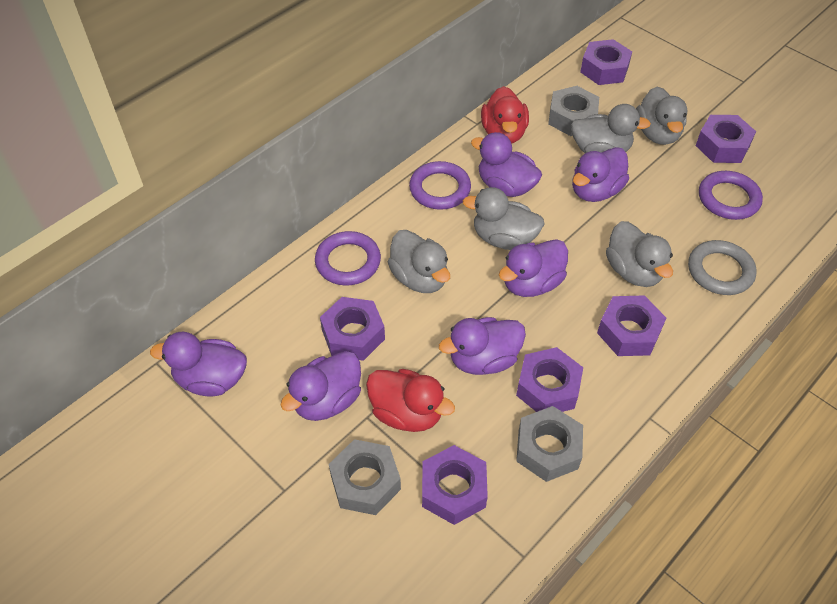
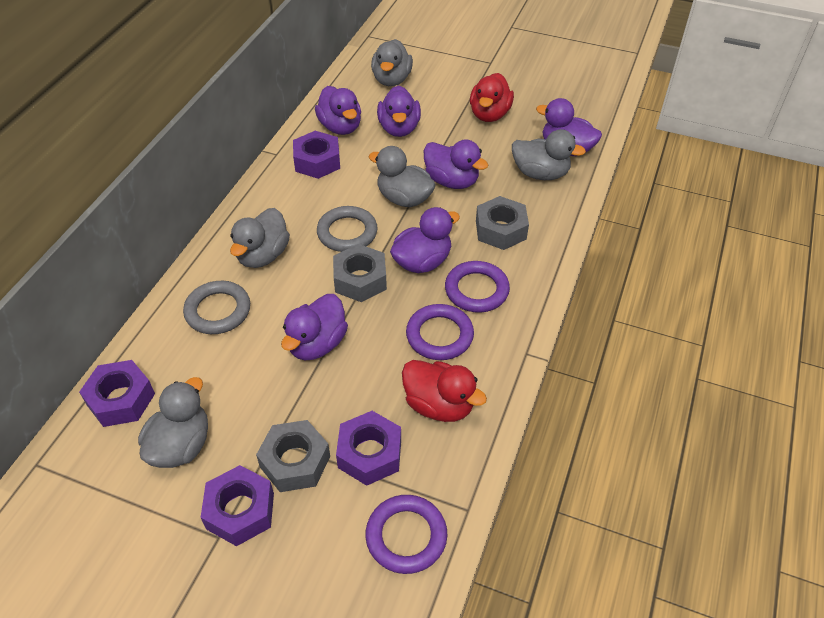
grey ring: 1 -> 2
purple nut: 6 -> 4

